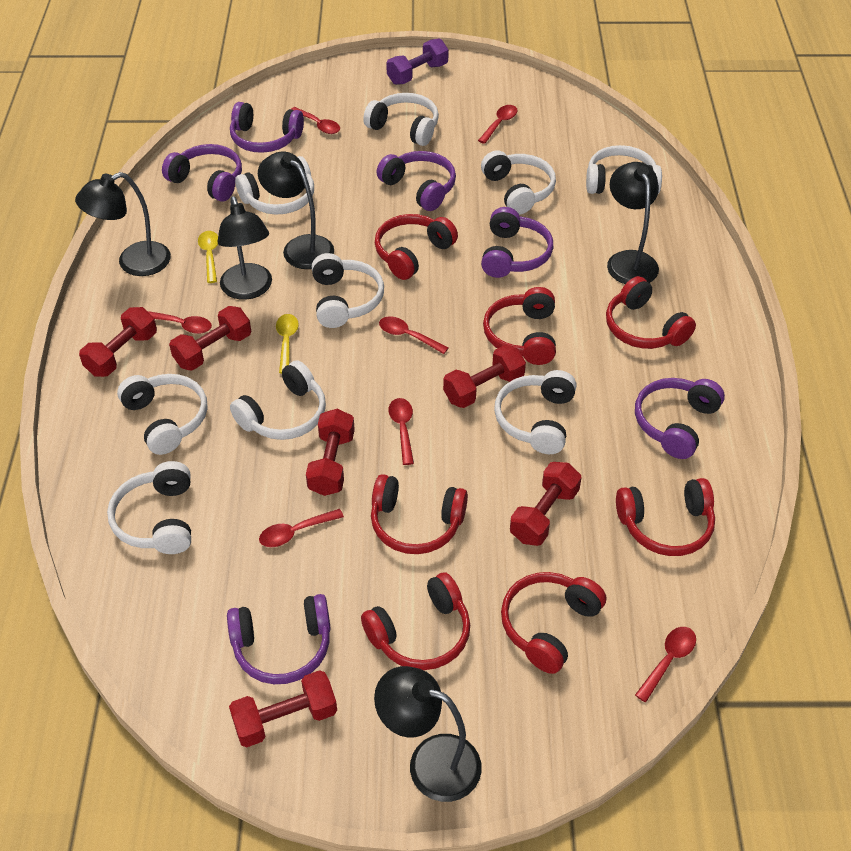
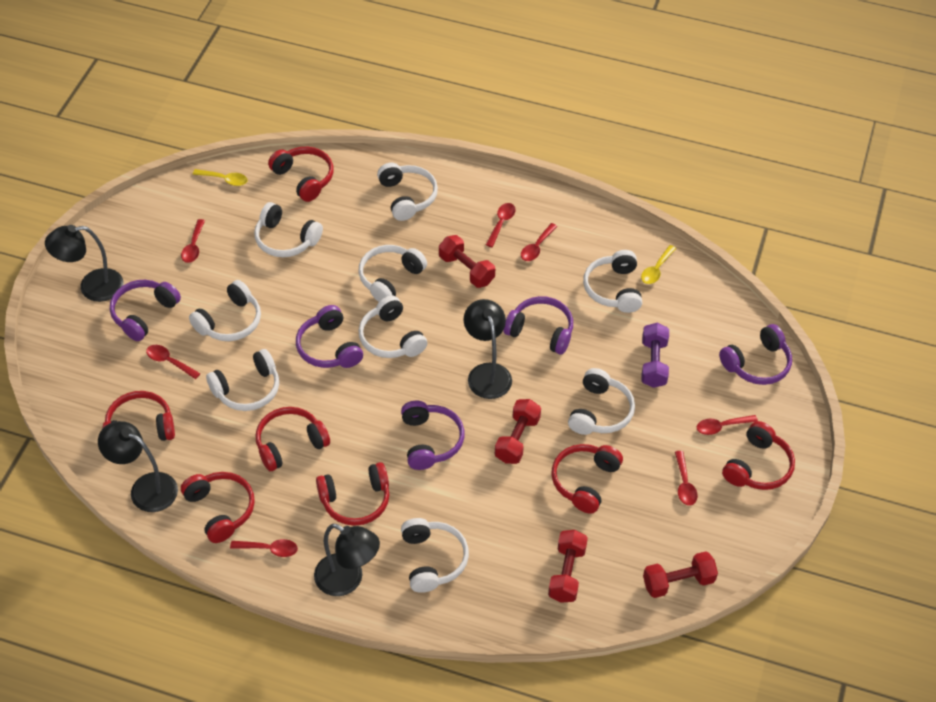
black lamp: 5 -> 4
purple headphones: 6 -> 5
red dumbbell: 6 -> 4

